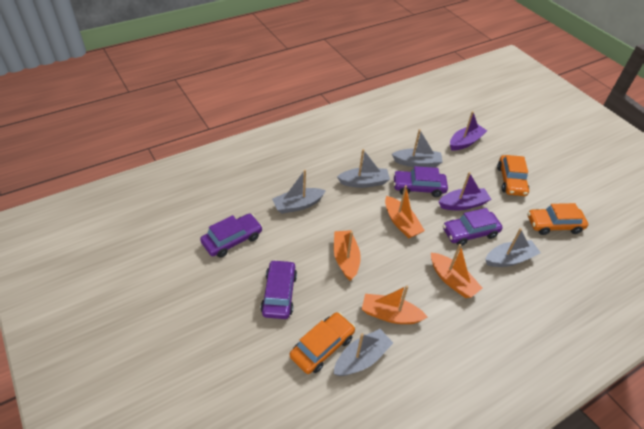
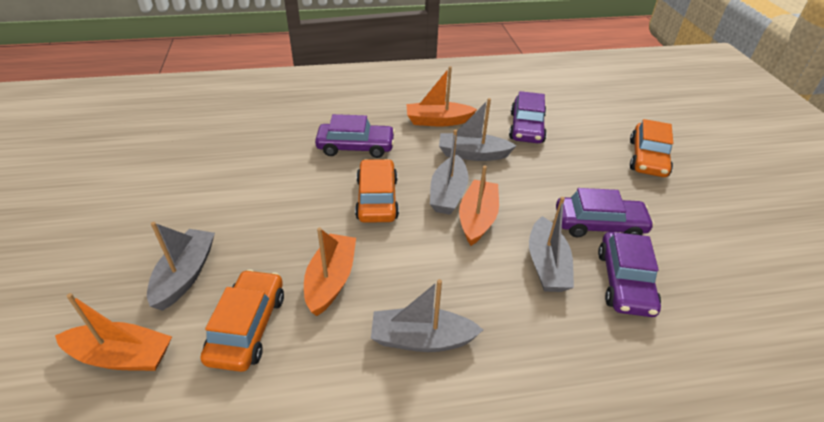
purple boat: 2 -> 0

